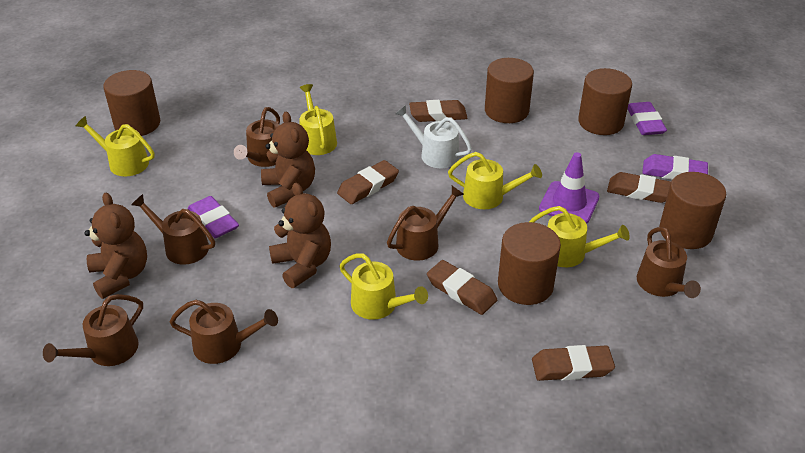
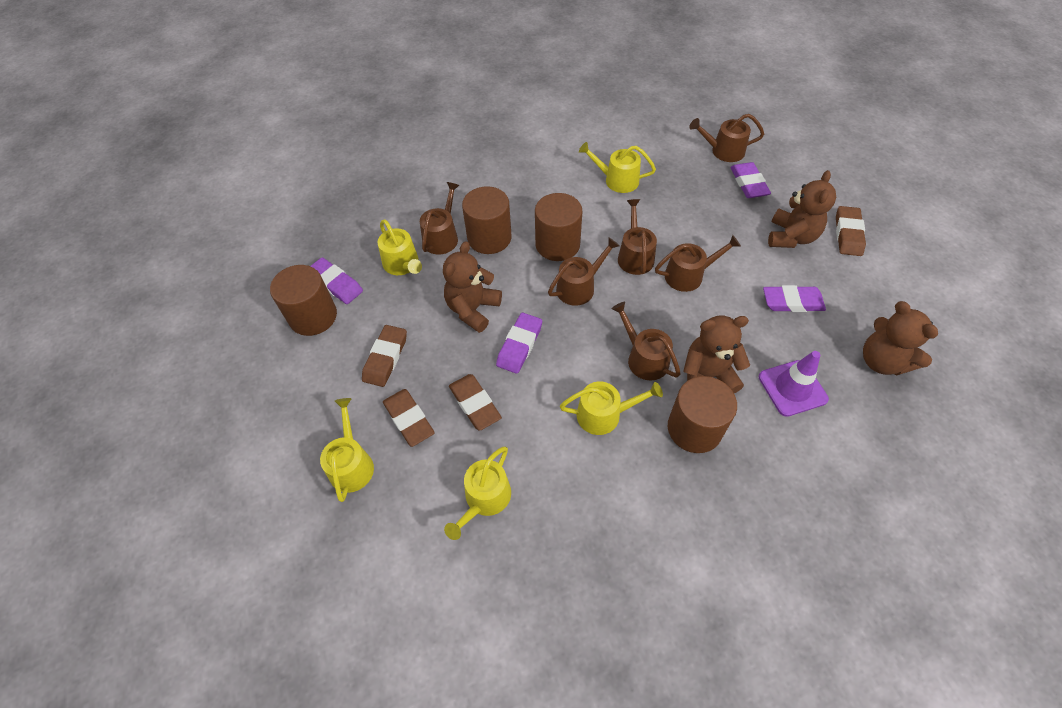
brown cylinder: 5 -> 4
brown eraser: 5 -> 4
brown teddy bear: 3 -> 4
purple eraser: 3 -> 4
white watering can: 1 -> 0

